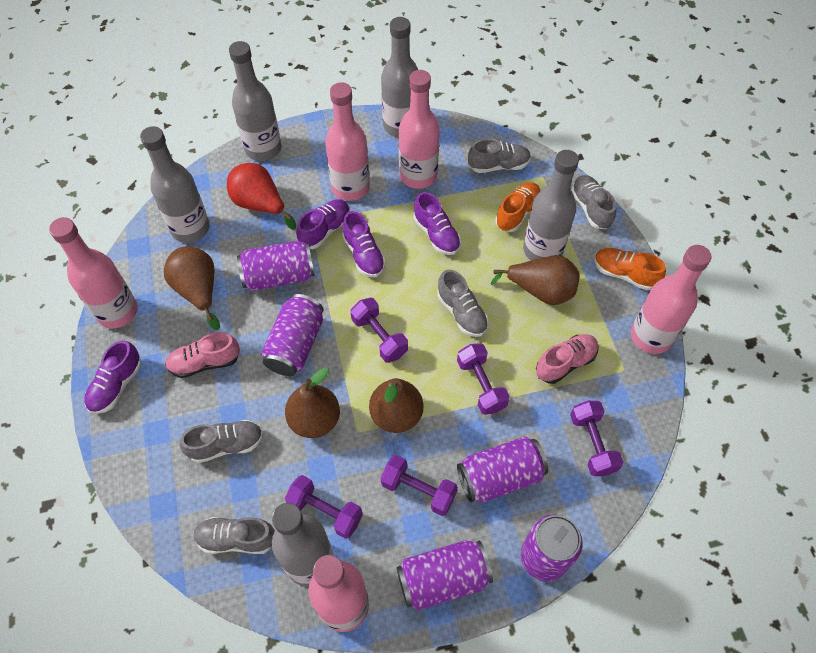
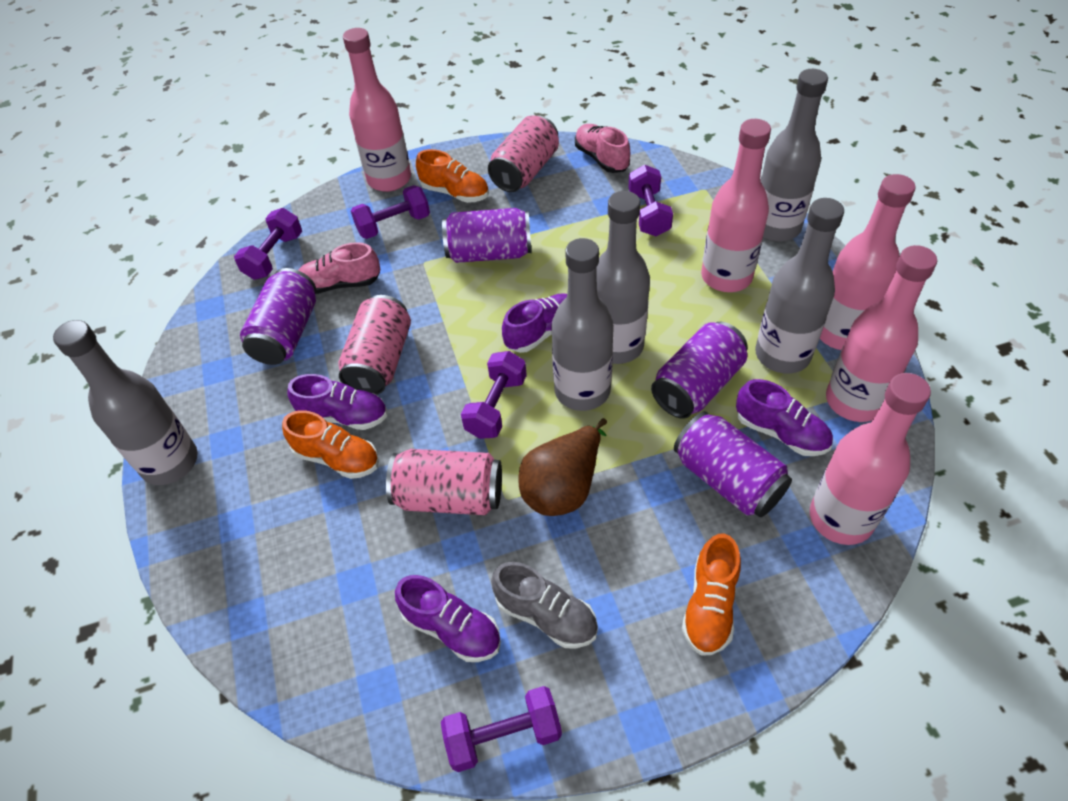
brown pear: 4 -> 1
grey shoe: 5 -> 1
orange shoe: 2 -> 3
pink can: 0 -> 3
purple can: 5 -> 4
red pear: 1 -> 0

